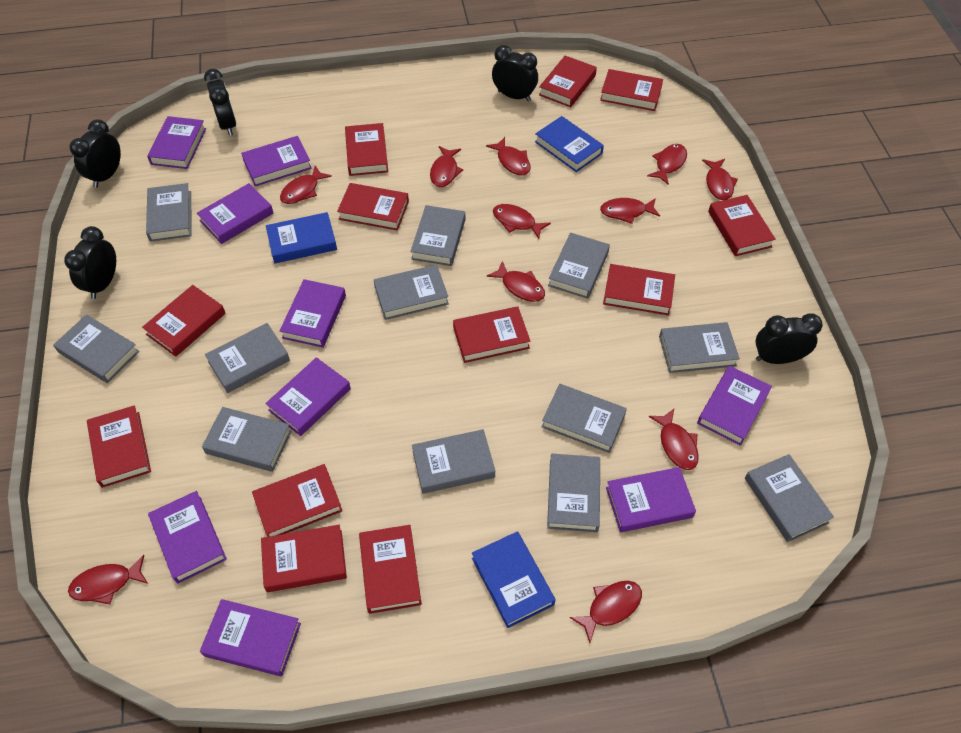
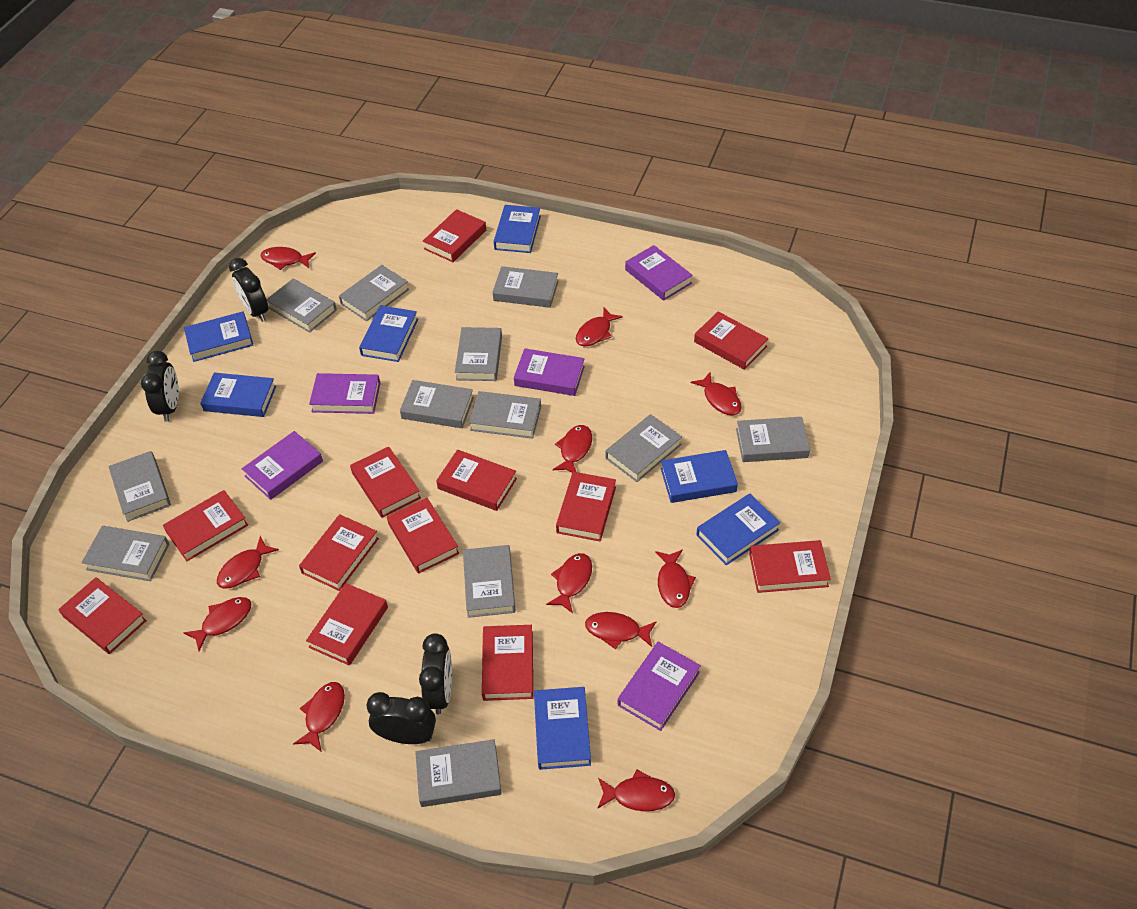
black clock: 5 -> 4
blue book: 3 -> 7
purple book: 9 -> 5

